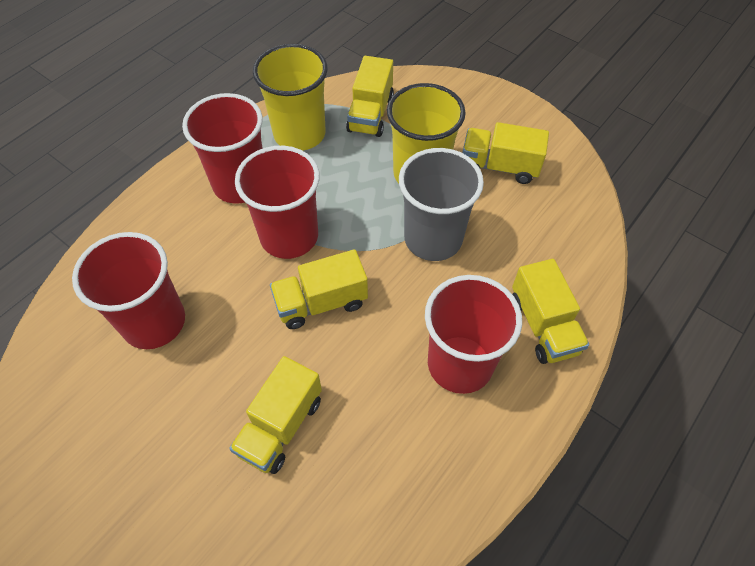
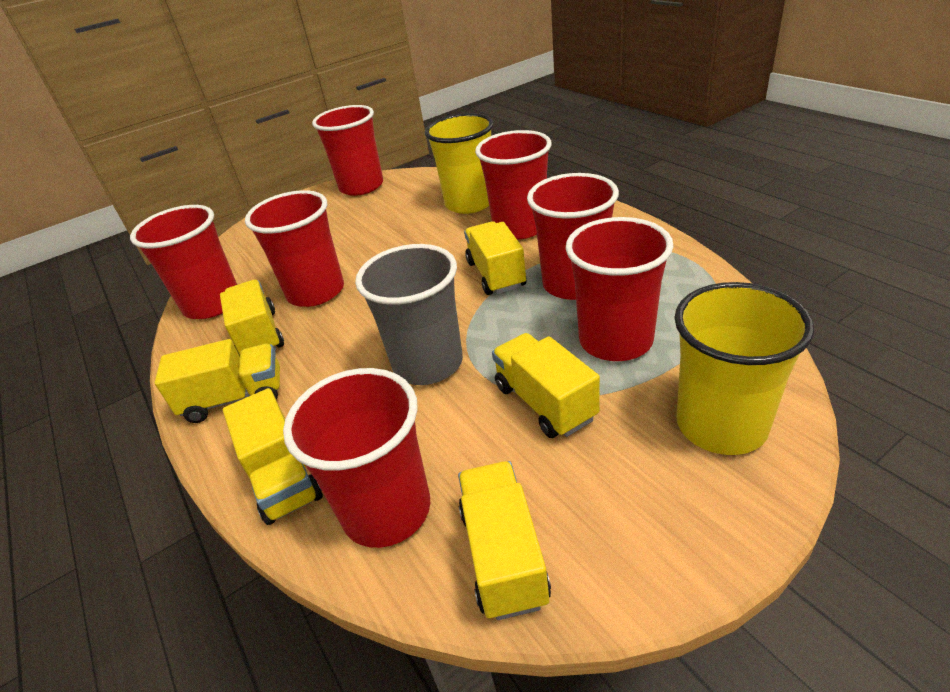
red cup: 4 -> 7
yellow truck: 5 -> 6

